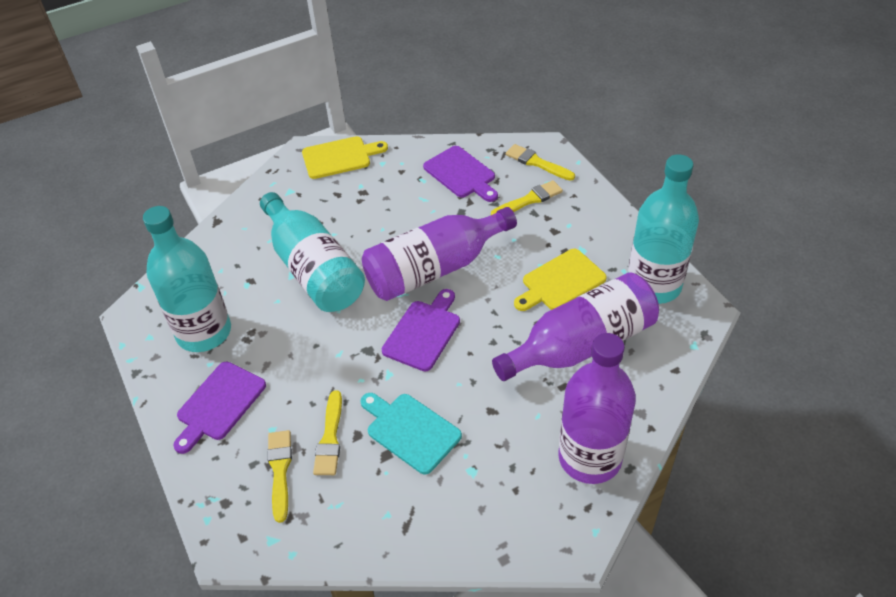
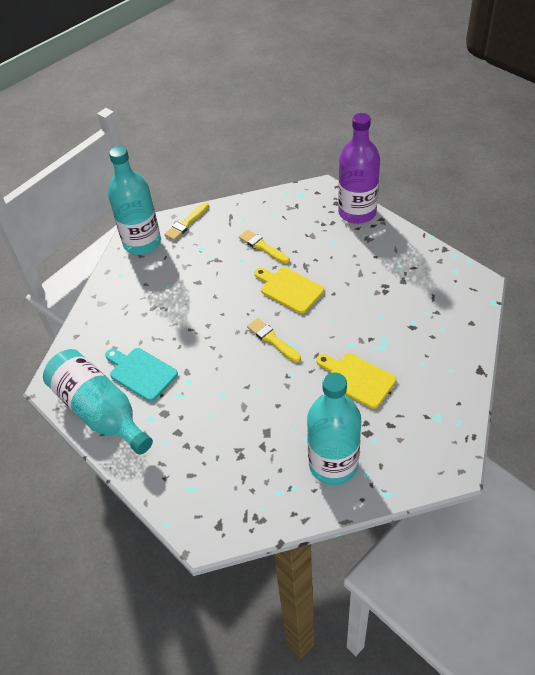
purple bottle: 3 -> 1
purple cutting board: 3 -> 0
yellow brush: 4 -> 3

